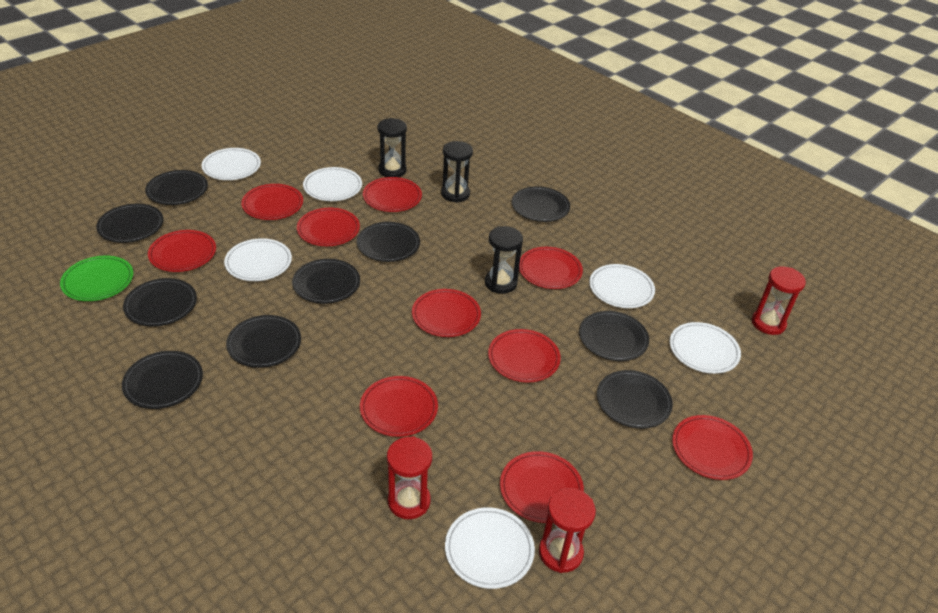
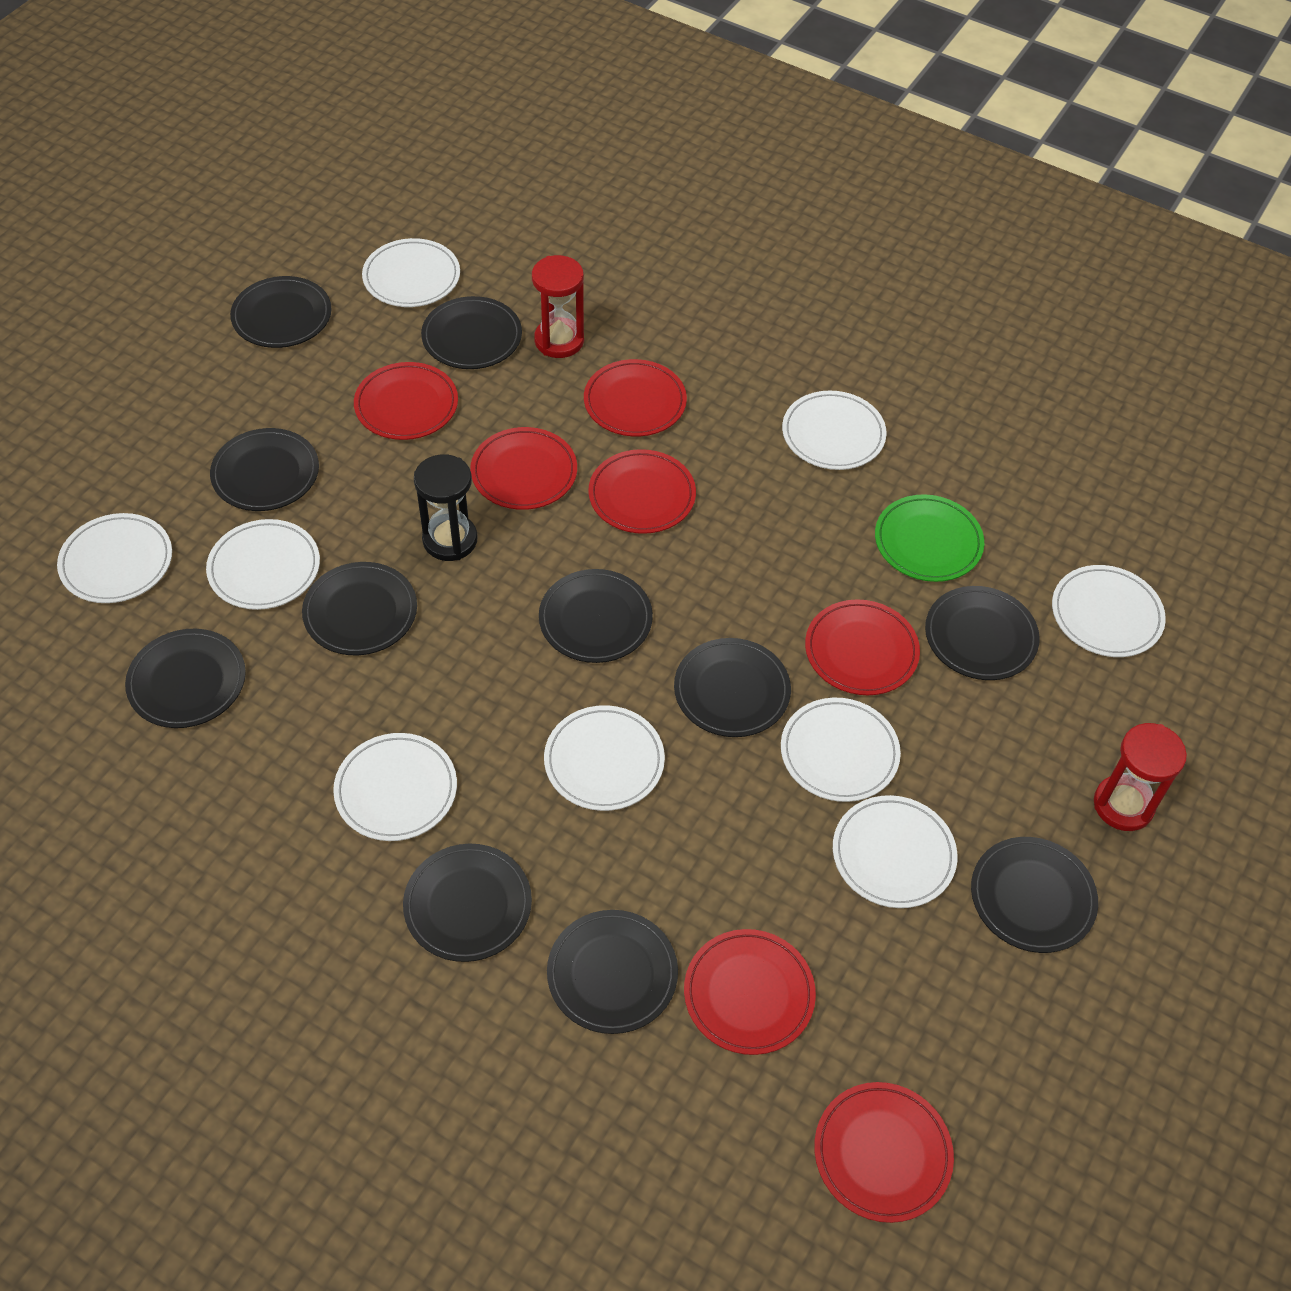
black hourglass: 3 -> 1
black plate: 10 -> 11
red hourglass: 3 -> 2
red plate: 10 -> 7
white plate: 6 -> 9

